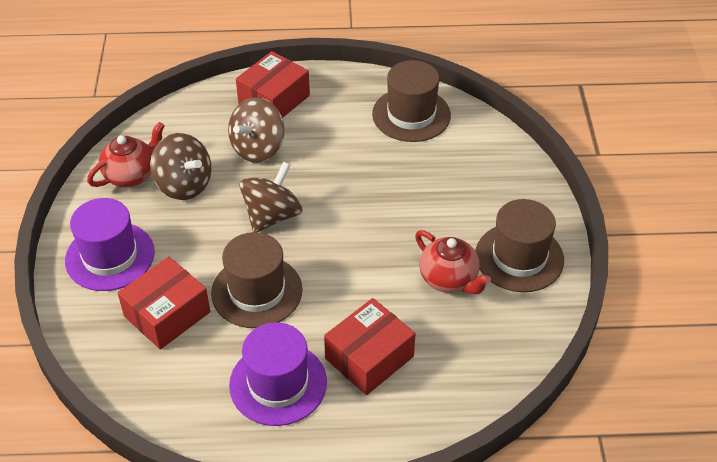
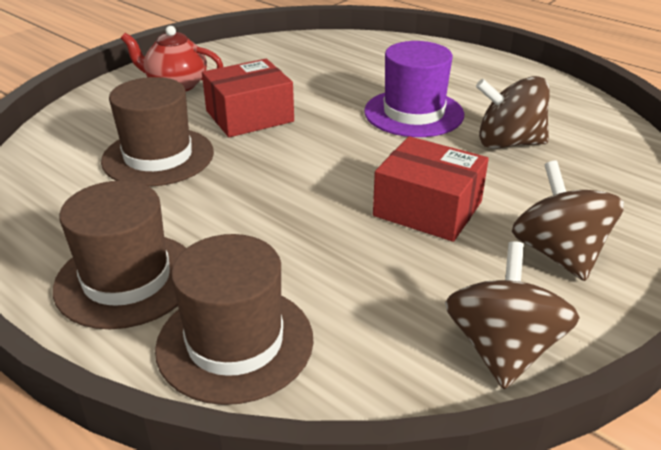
purple hat: 2 -> 1
red box: 3 -> 2
red teapot: 2 -> 1

